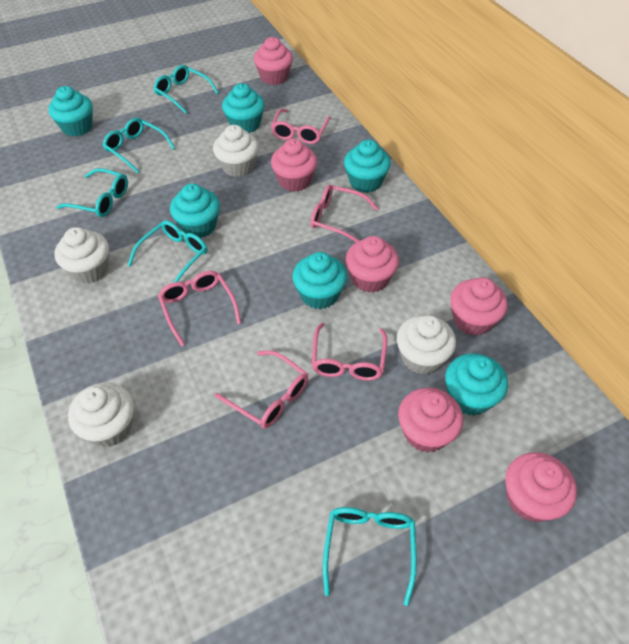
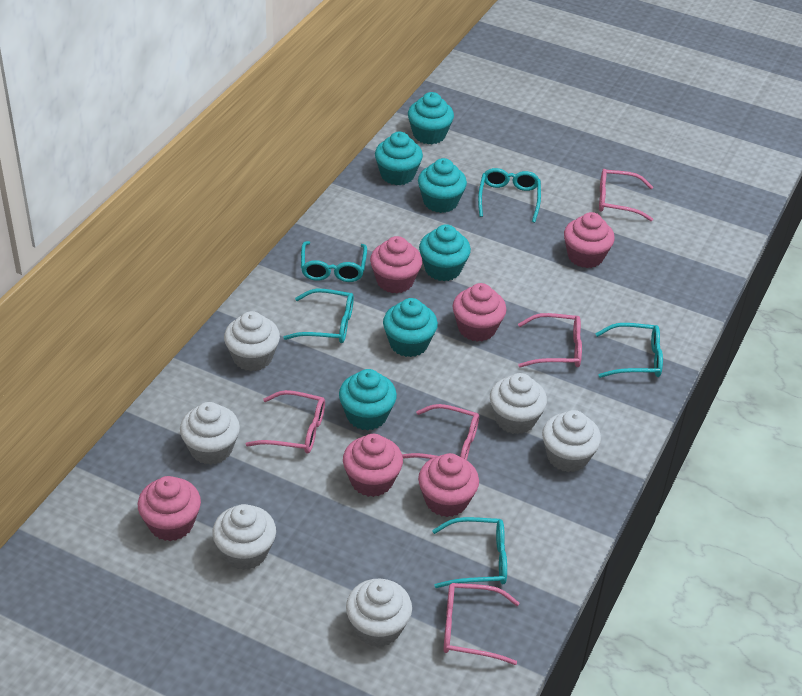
white cupcake: 4 -> 6

